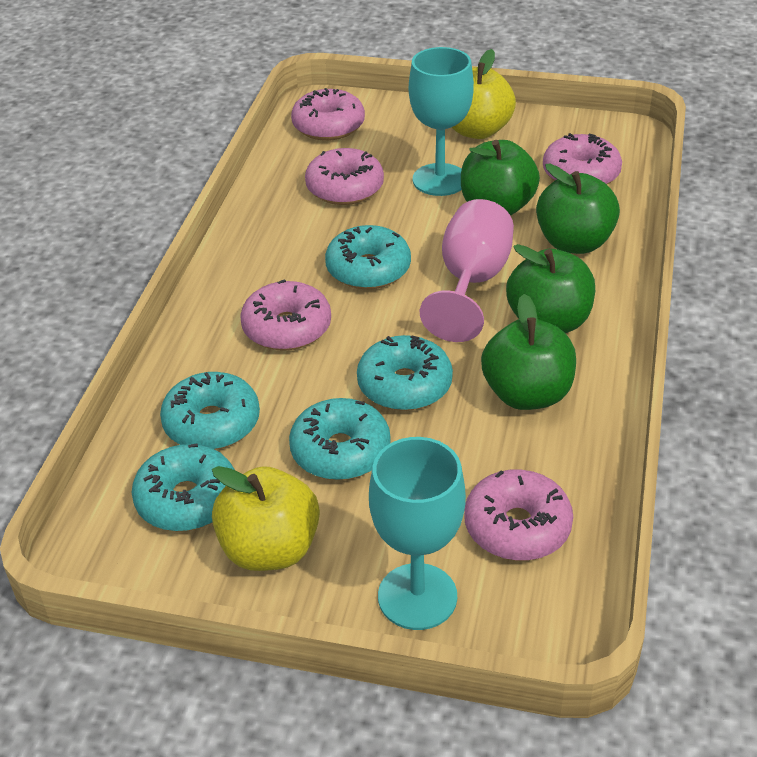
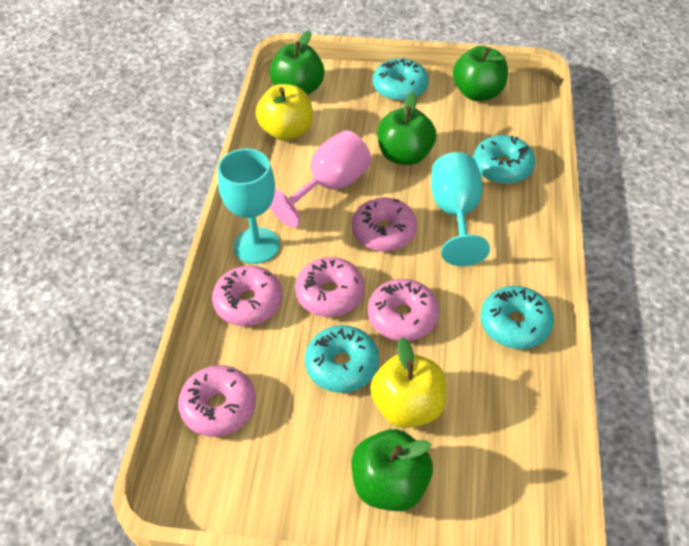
turquoise donut: 5 -> 4

